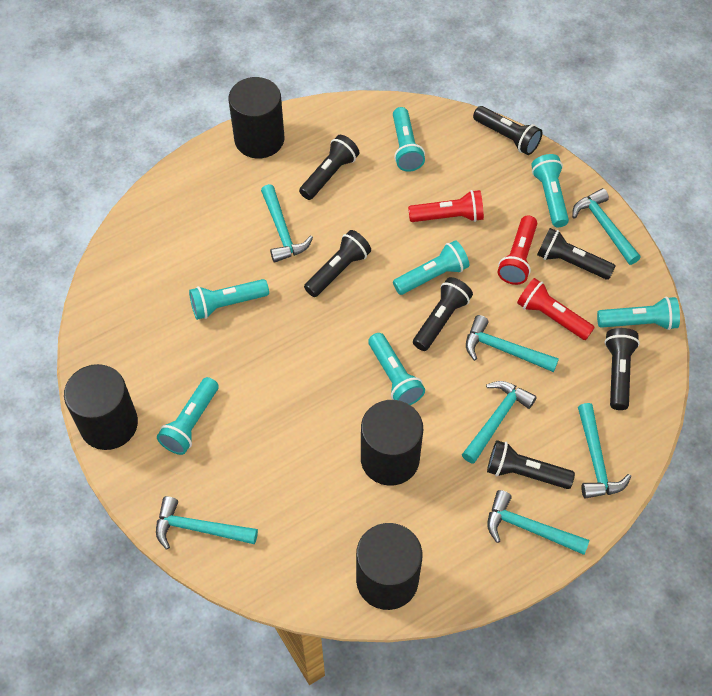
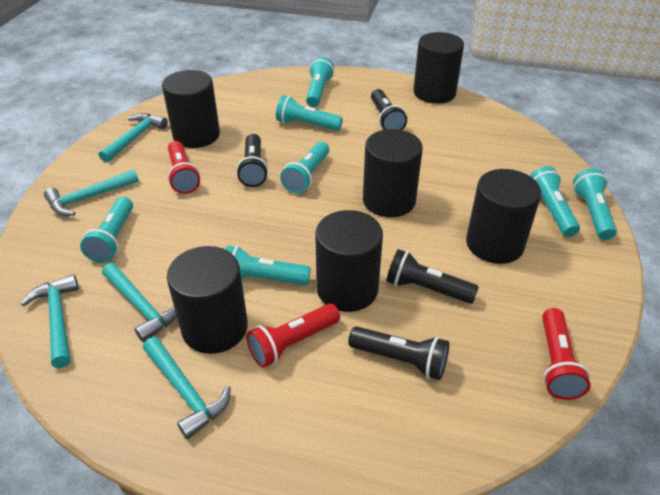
black cylinder: 4 -> 6
black flashlight: 7 -> 4
turquoise hammer: 7 -> 5

